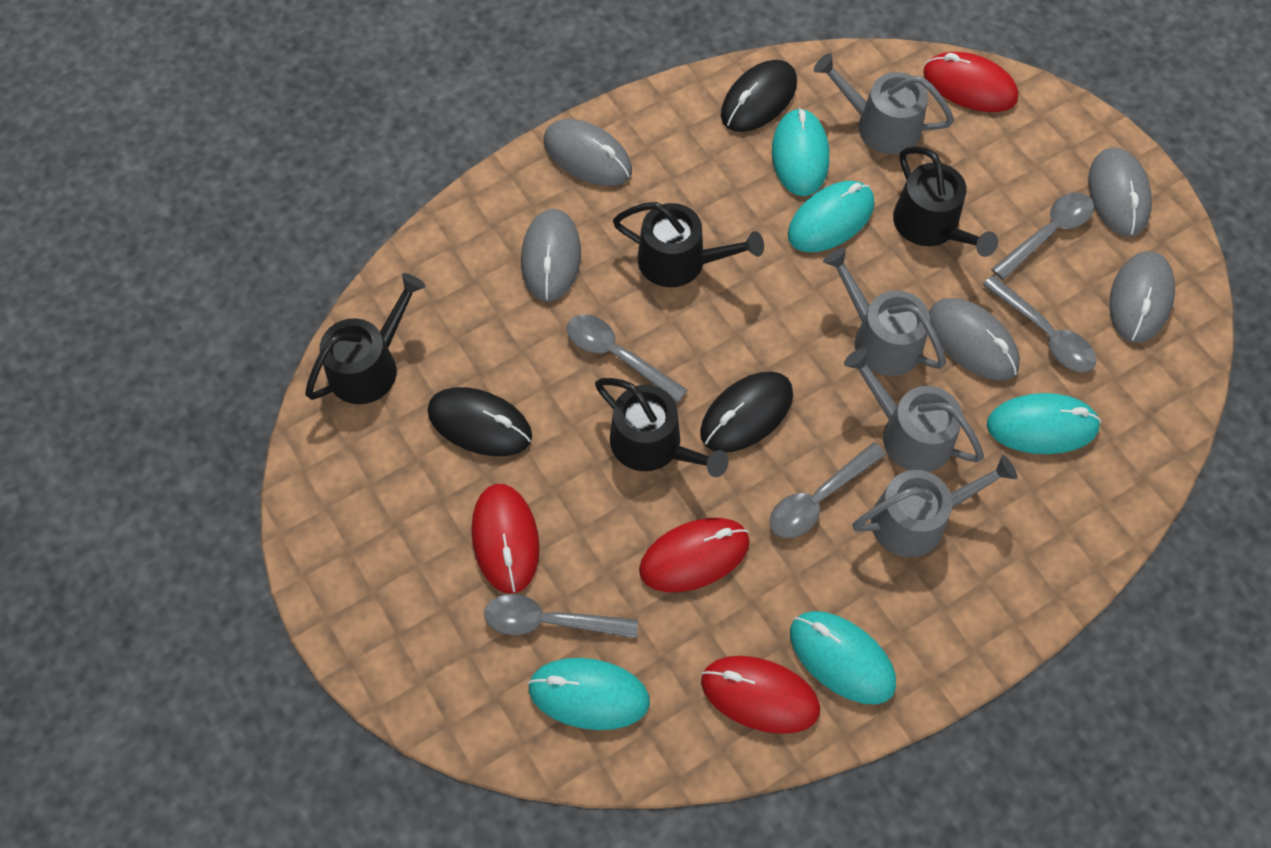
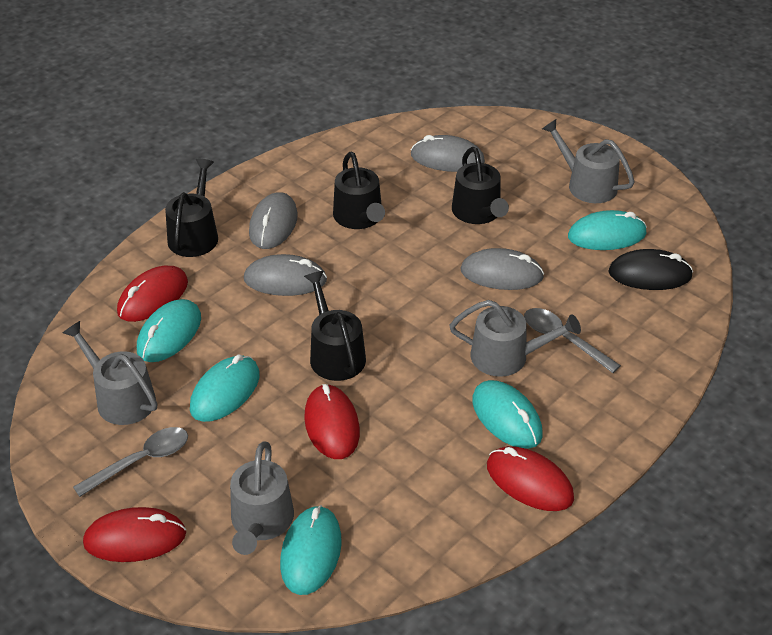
black mouse: 3 -> 1
grey mouse: 5 -> 4
grey spoon: 5 -> 2

